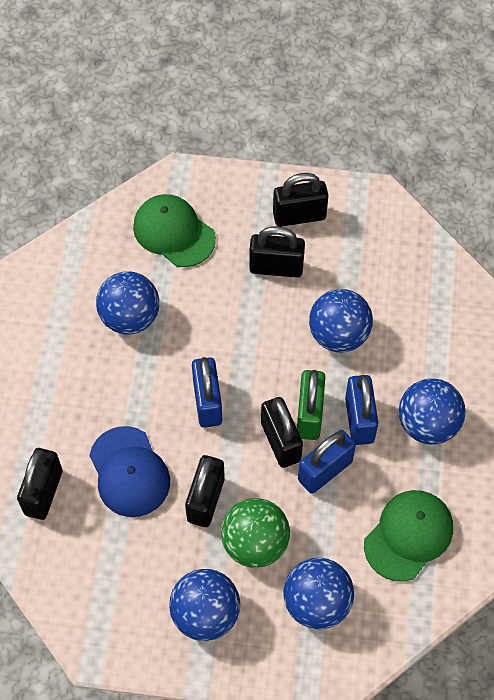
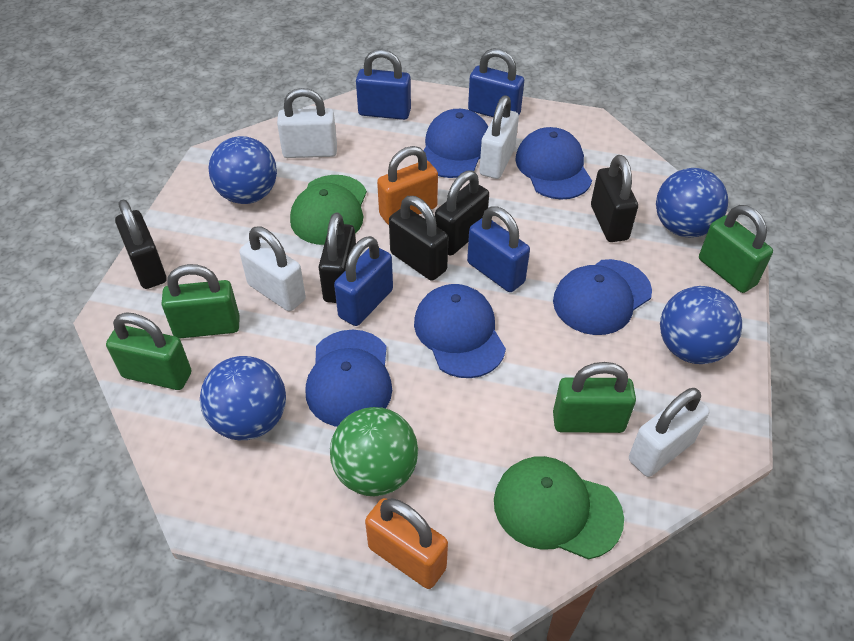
blue ball: 5 -> 4
blue cap: 1 -> 5
blue padlock: 3 -> 4
green padlock: 1 -> 4
orange padlock: 0 -> 2
white padlock: 0 -> 4

